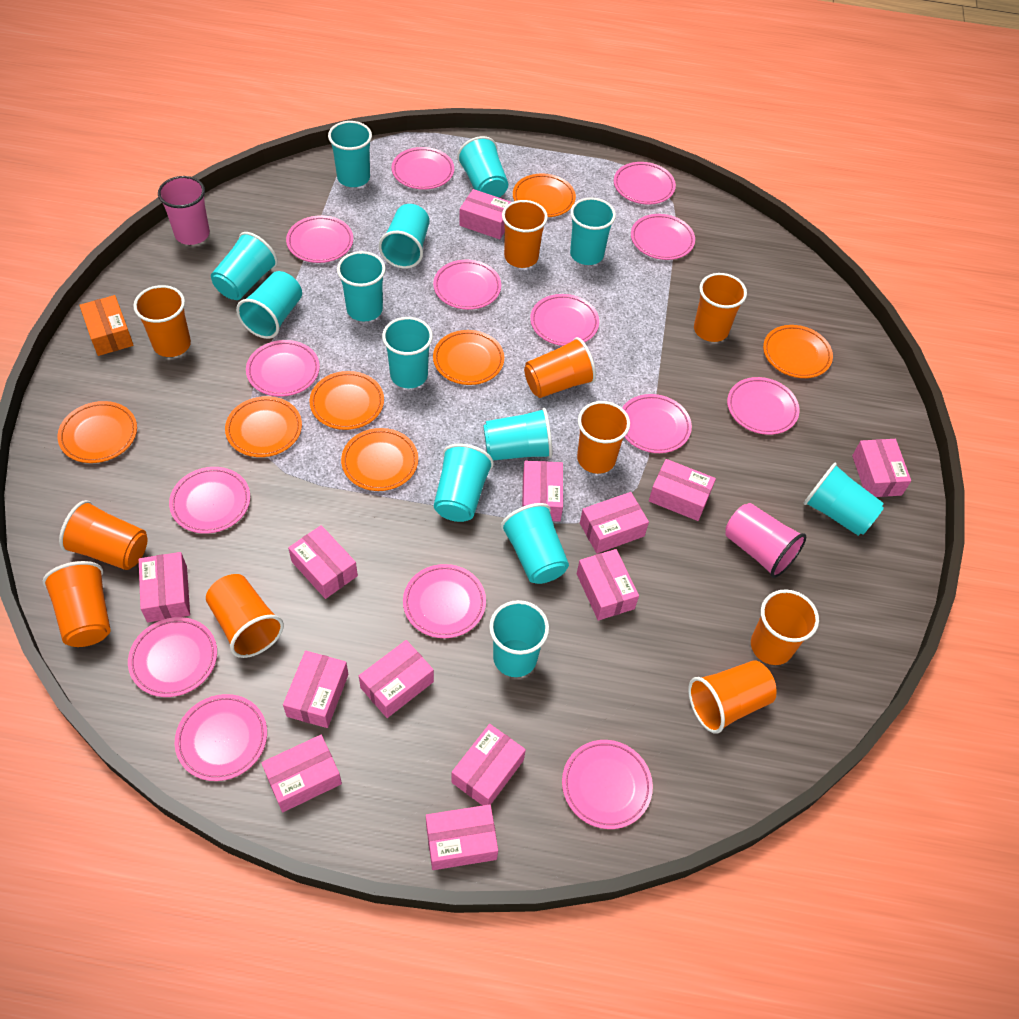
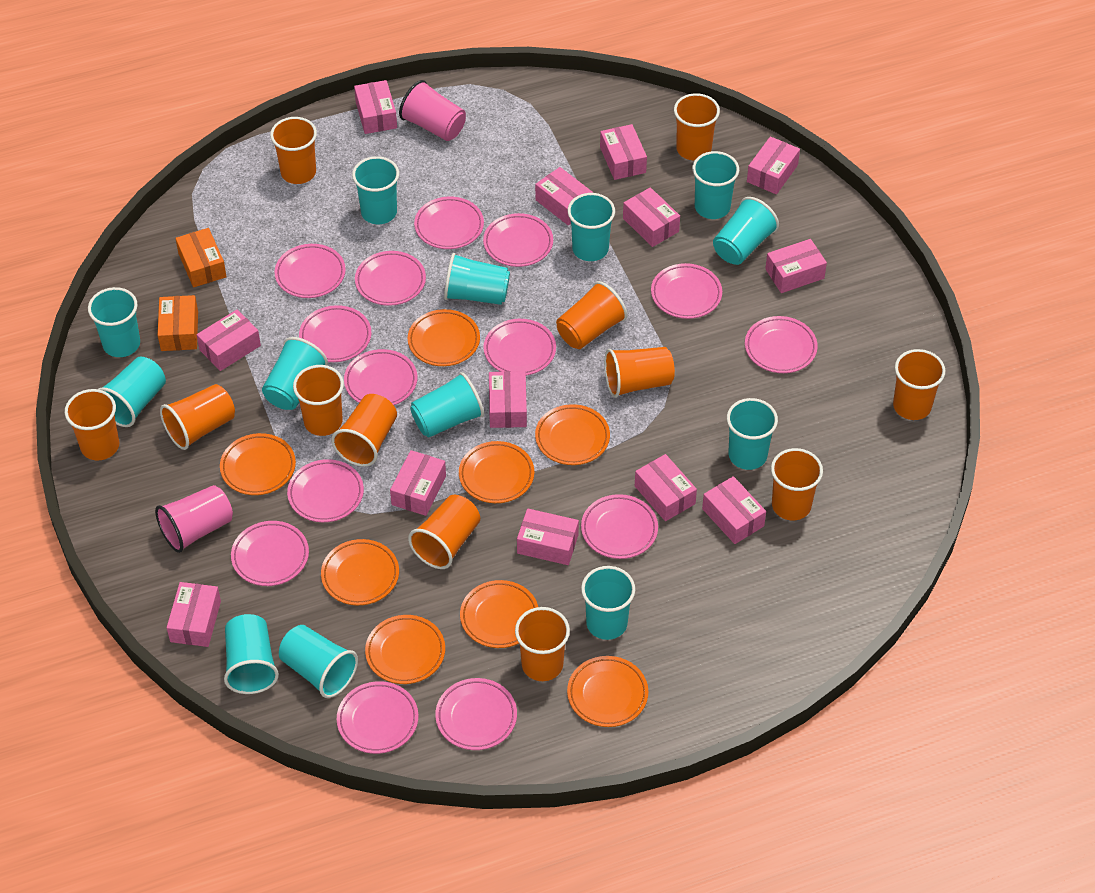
orange box: 1 -> 2
orange cup: 10 -> 12
orange plate: 7 -> 8

